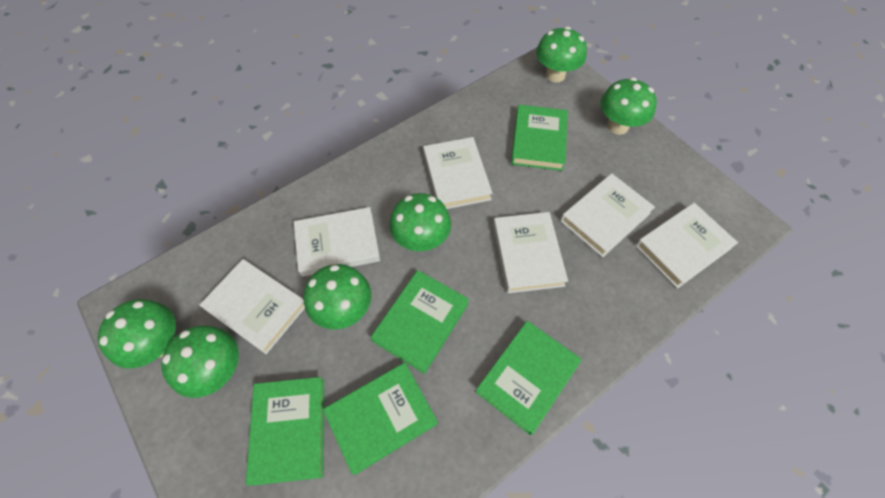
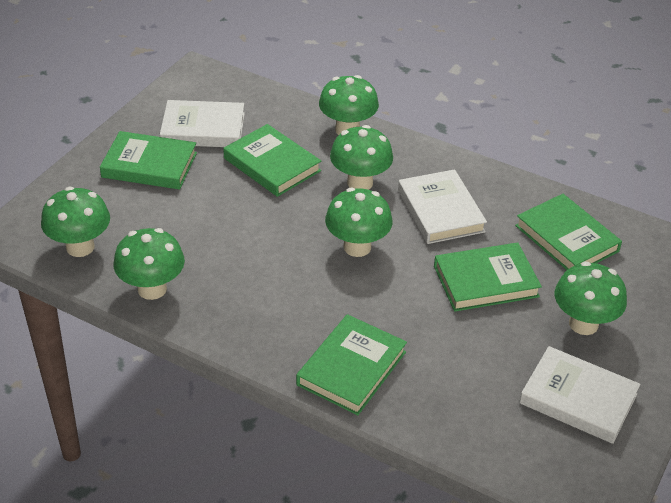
white book: 6 -> 3

